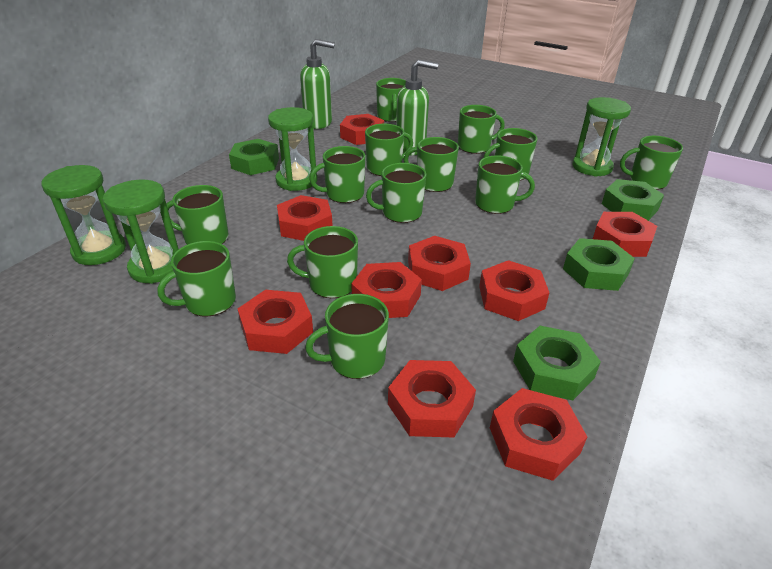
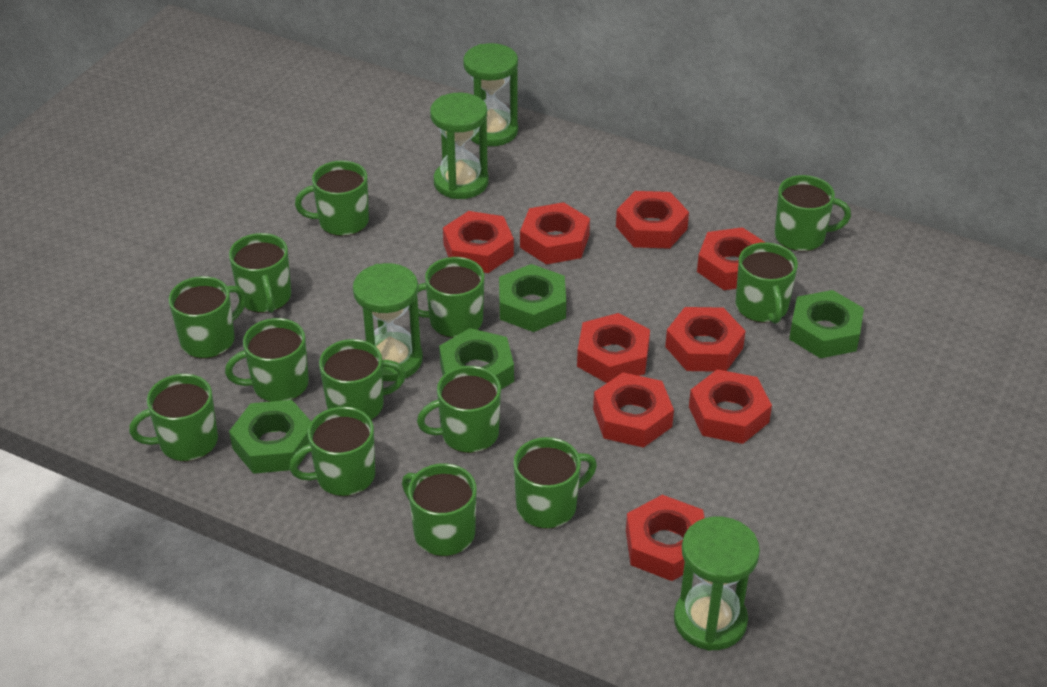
green soap dispenser: 2 -> 0

